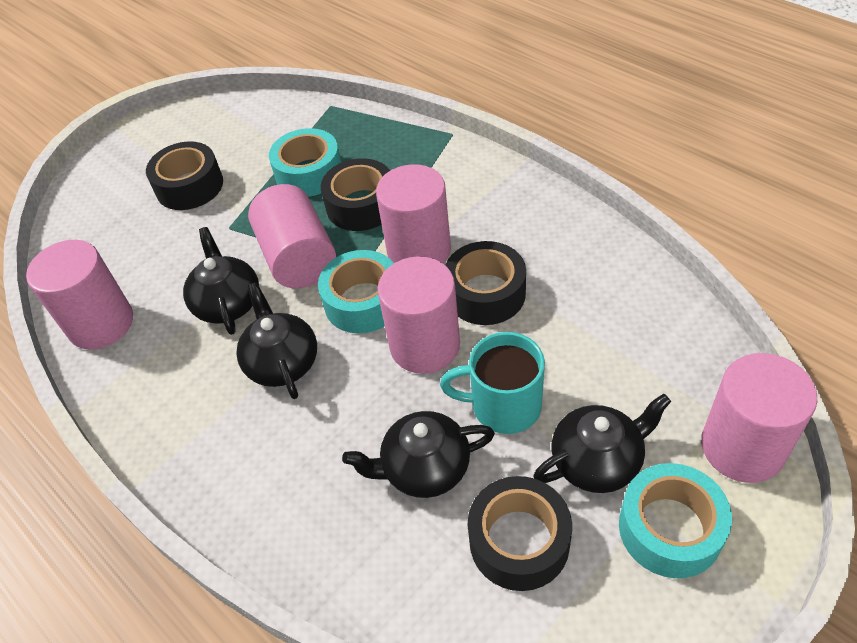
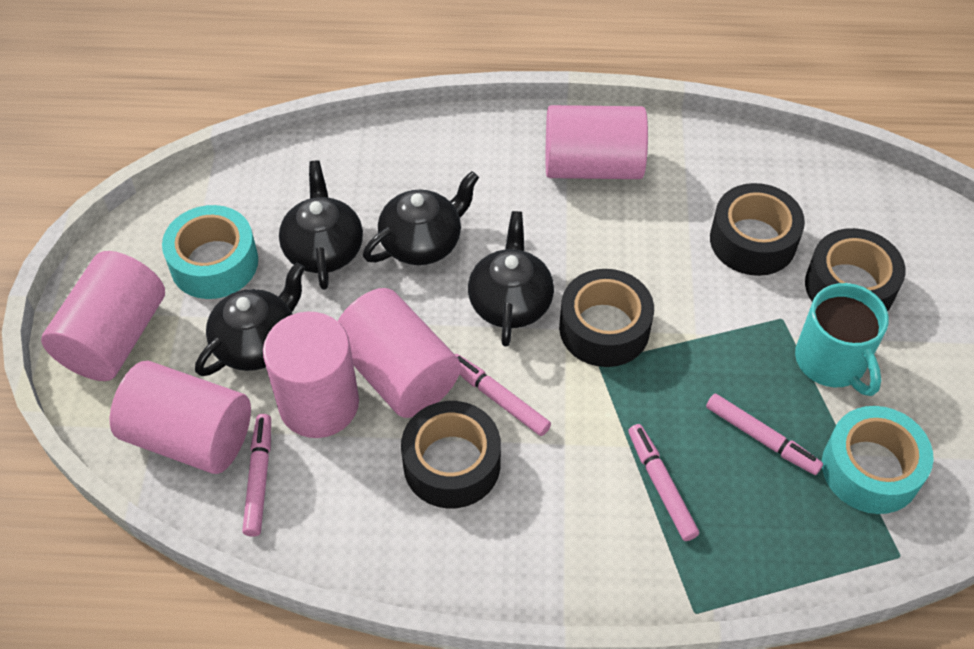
pink marker: 0 -> 4
turquoise tape: 3 -> 2

